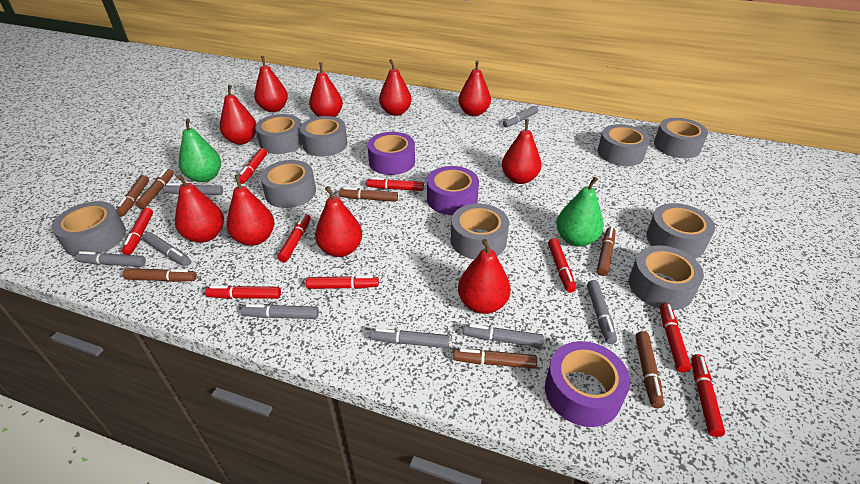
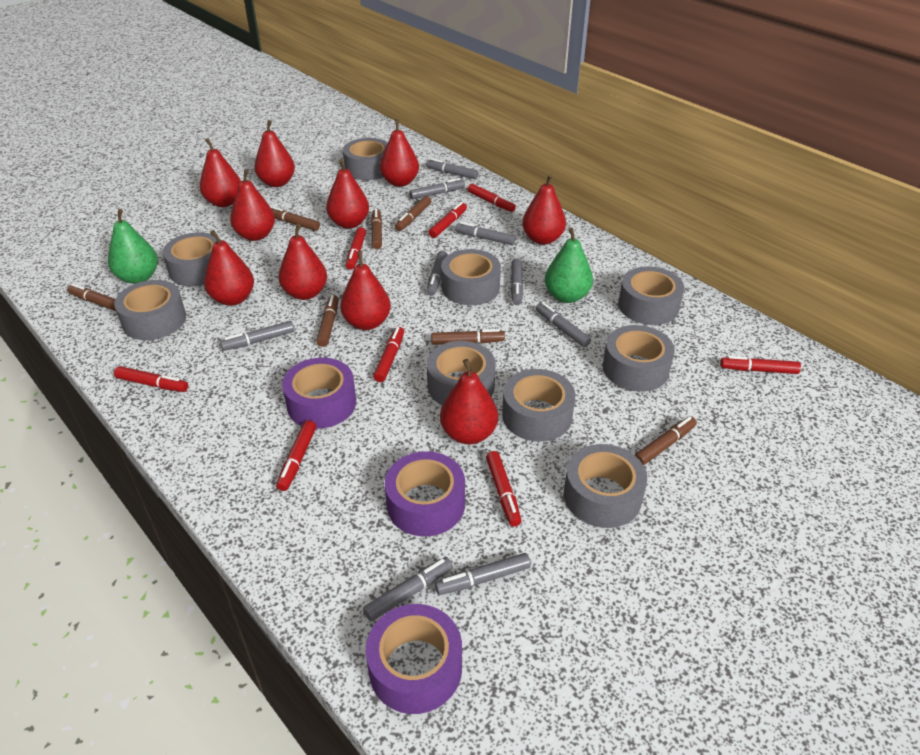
grey marker: 8 -> 9
red marker: 9 -> 8

